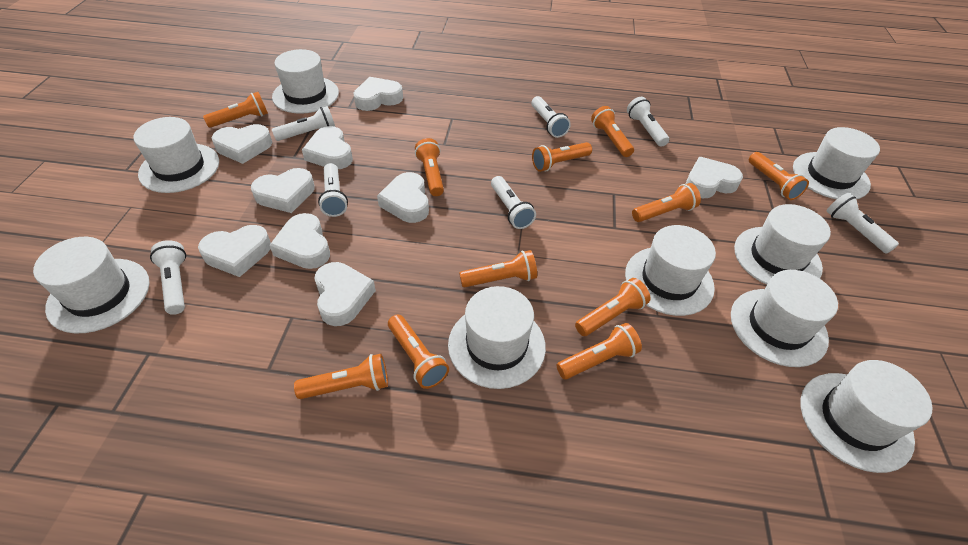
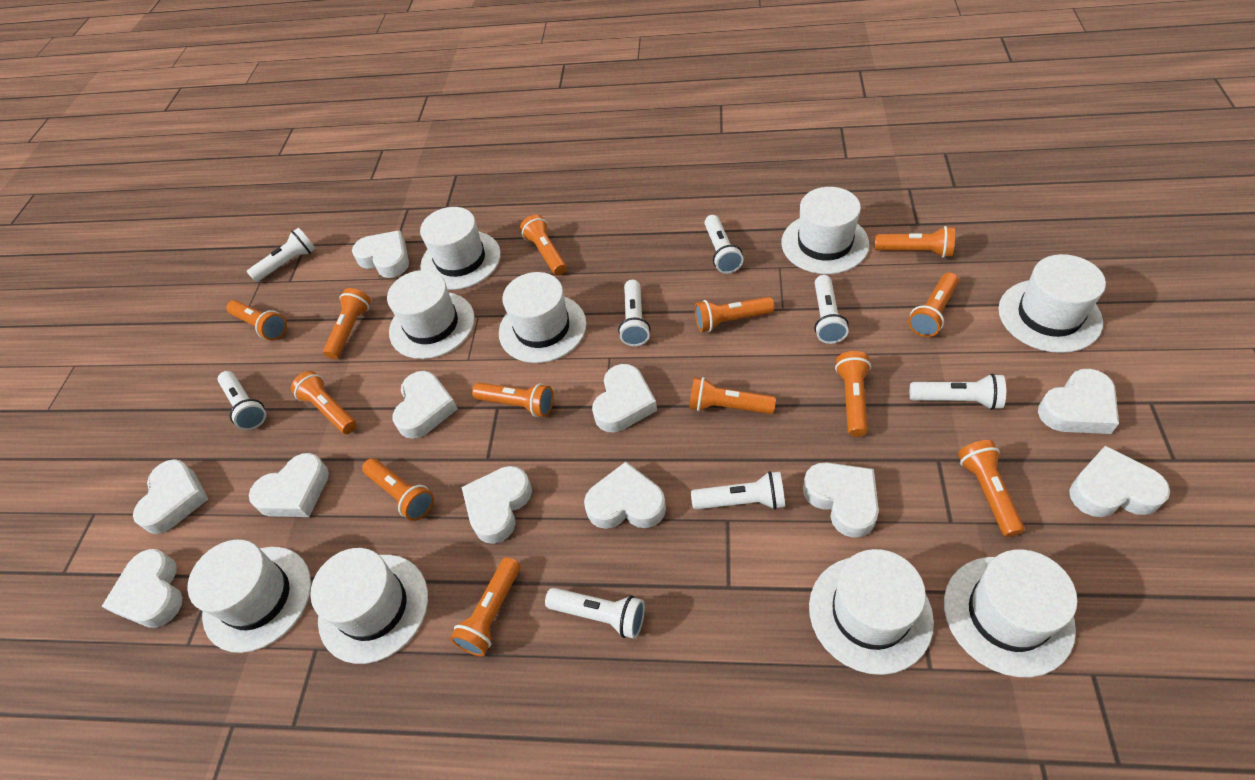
orange flashlight: 11 -> 13
white flashlight: 7 -> 8
white heart: 9 -> 11

